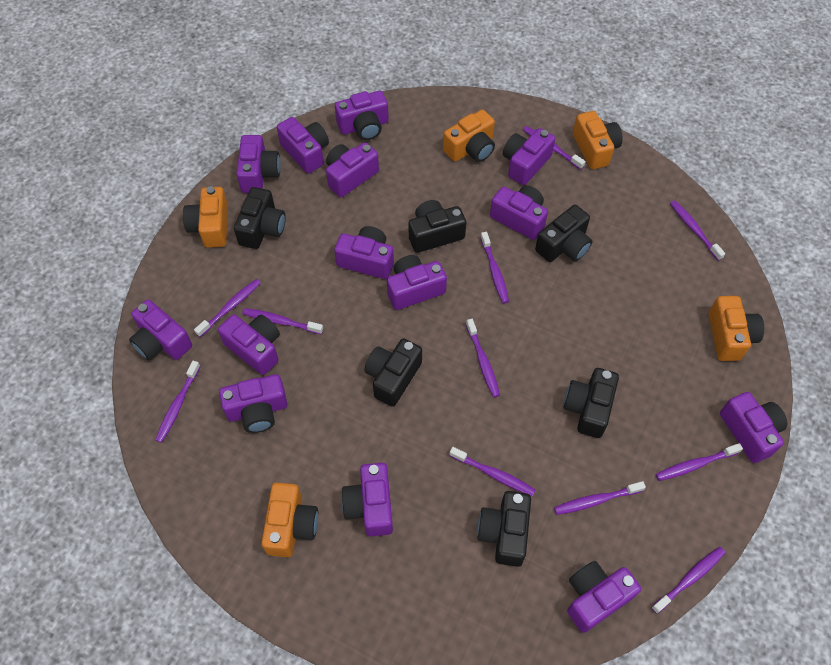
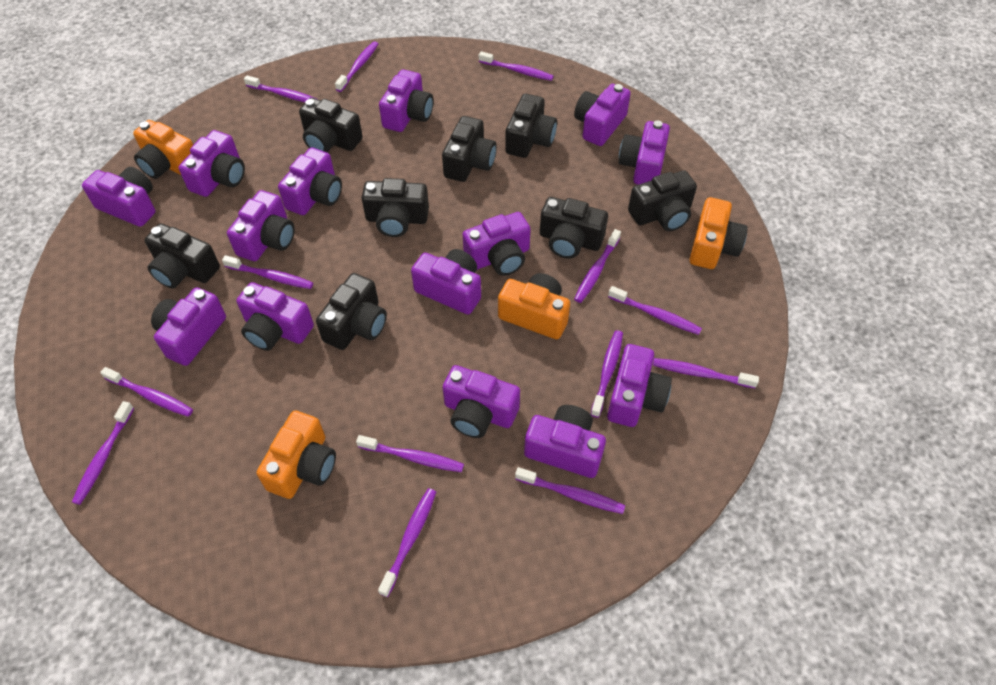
black camera: 6 -> 8
orange camera: 5 -> 4
purple toothbrush: 11 -> 13

